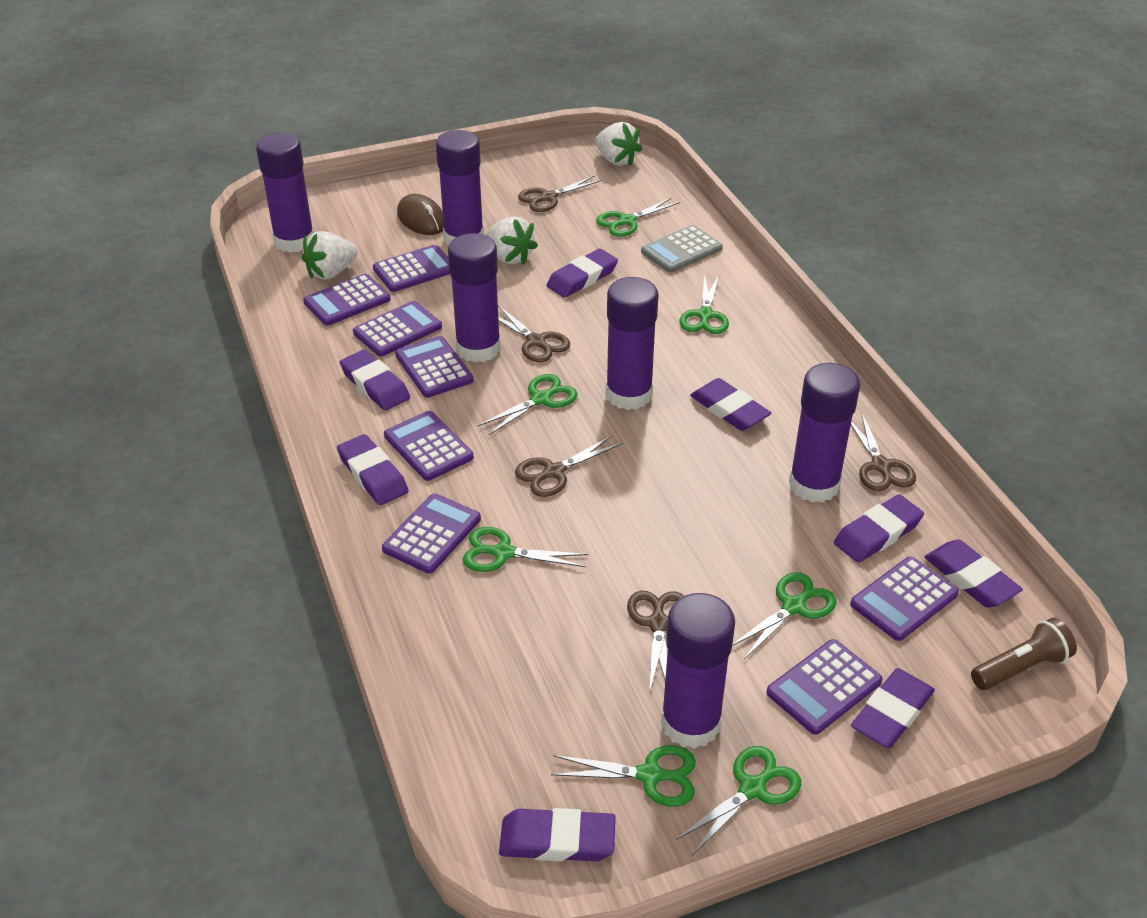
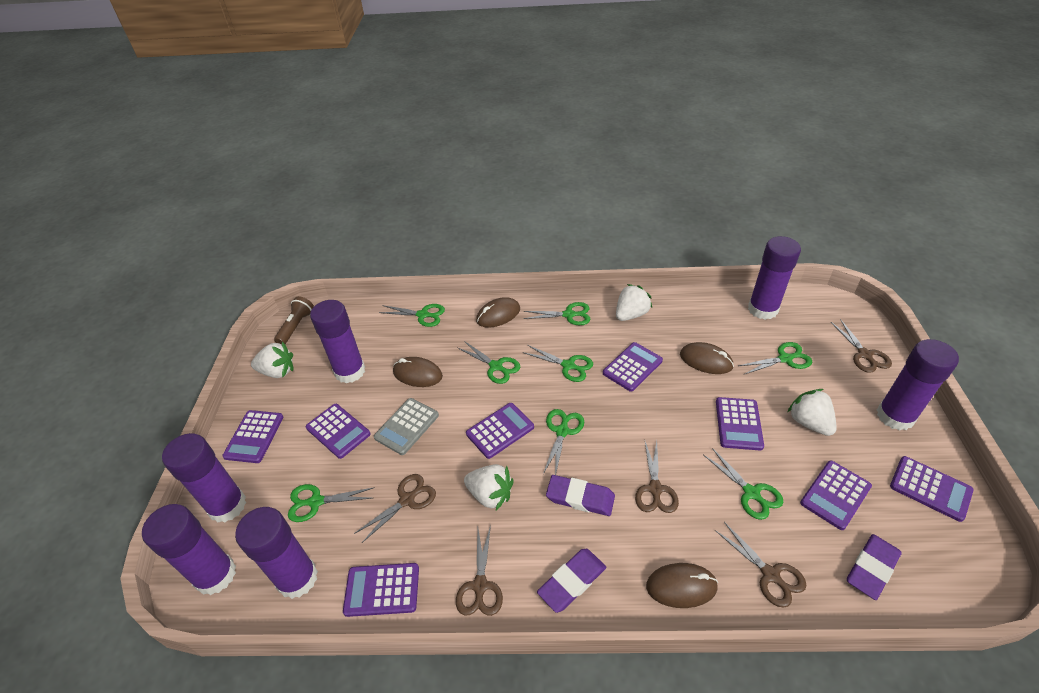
brown mouse: 1 -> 4
green scissors: 7 -> 8
purple eraser: 8 -> 3
white strawberry: 3 -> 4

